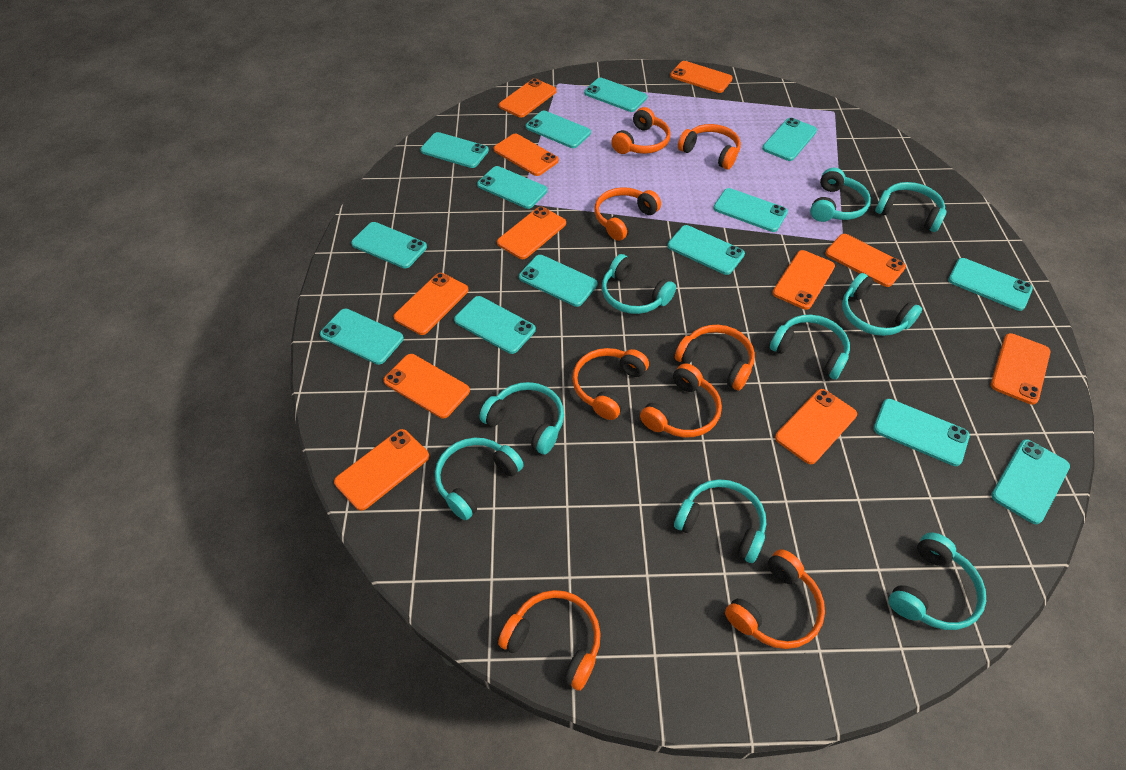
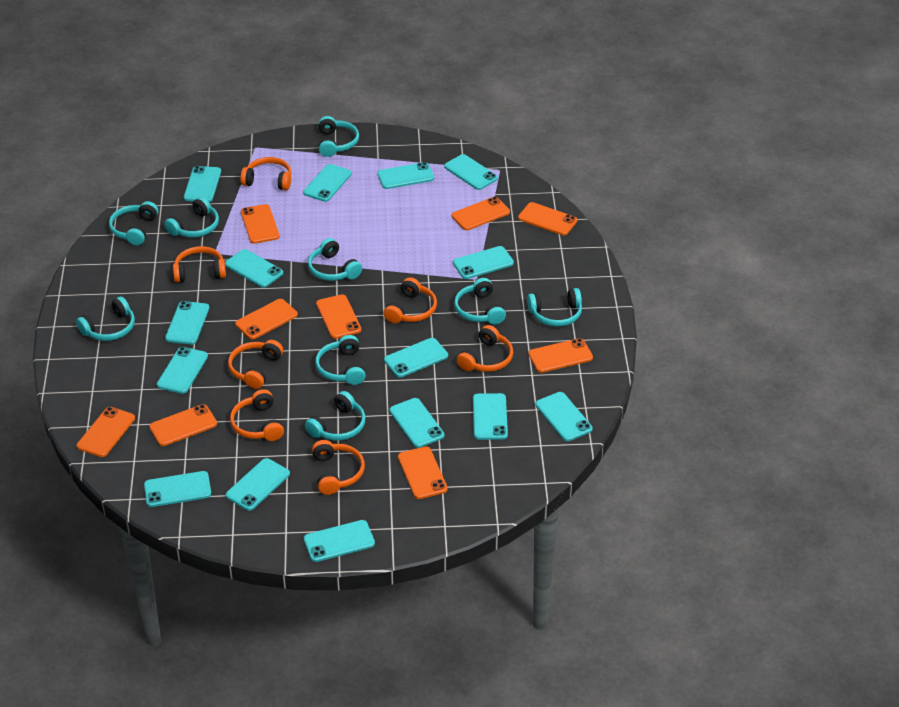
orange headphones: 8 -> 7
orange phone: 11 -> 9
turquoise phone: 14 -> 15

